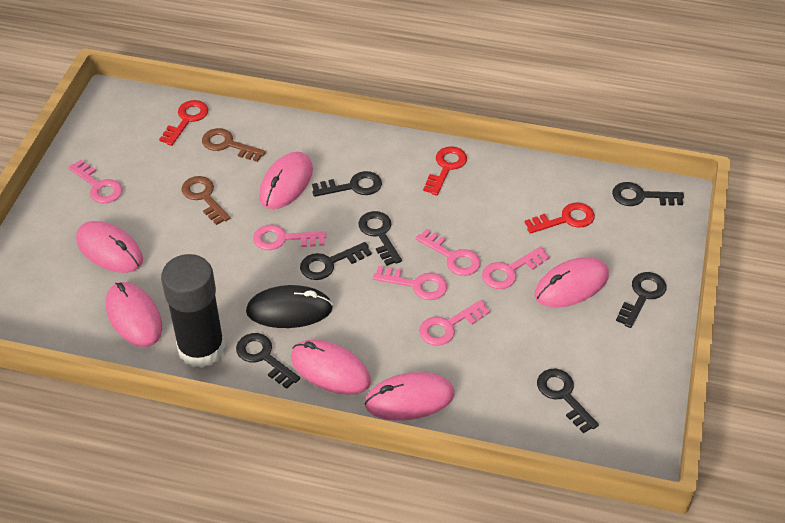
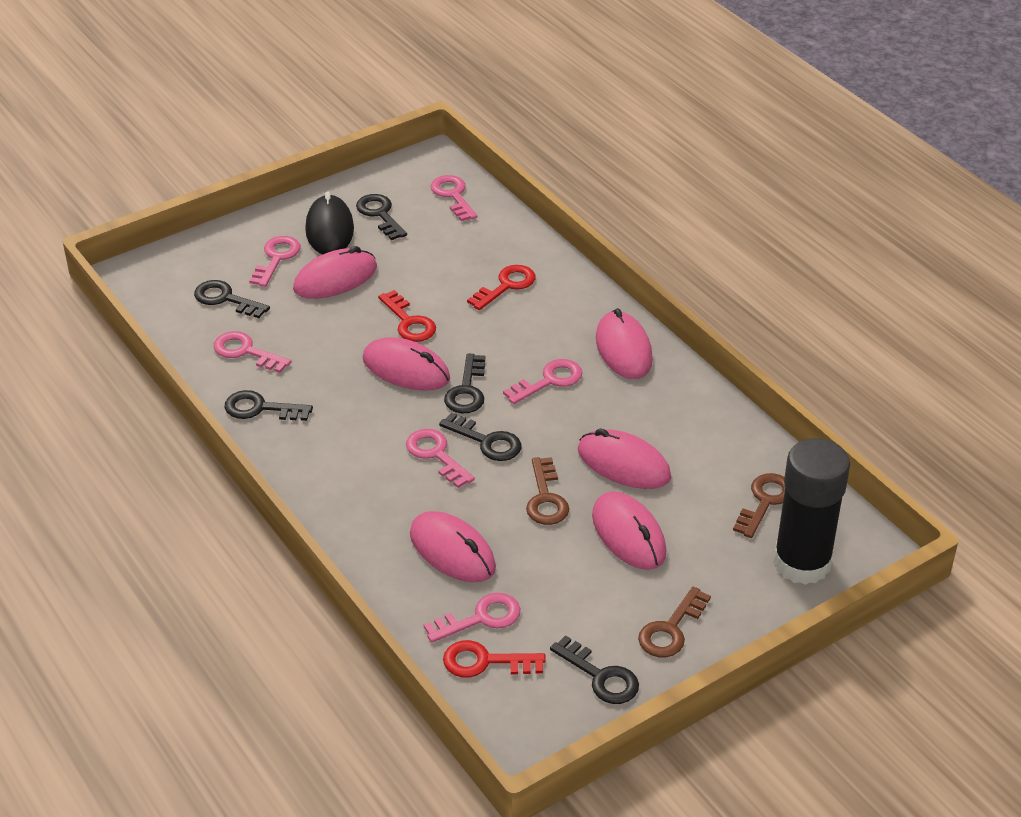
black key: 7 -> 6
brown key: 2 -> 3

